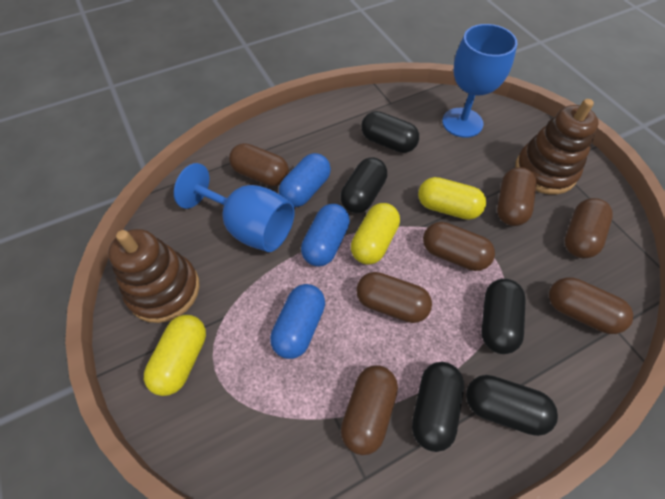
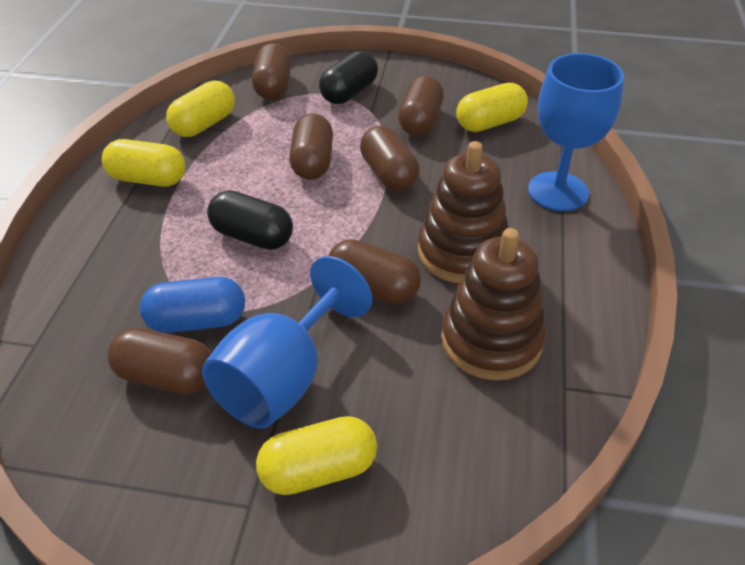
black capsule: 5 -> 2
blue capsule: 3 -> 1
brown capsule: 7 -> 6
yellow capsule: 3 -> 4

